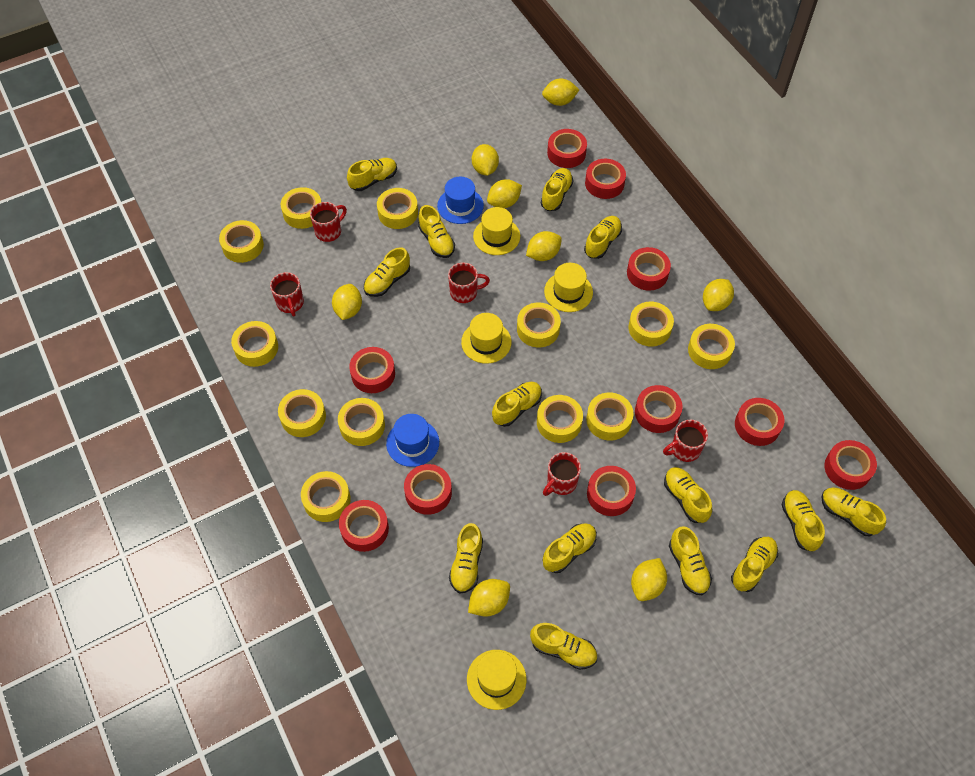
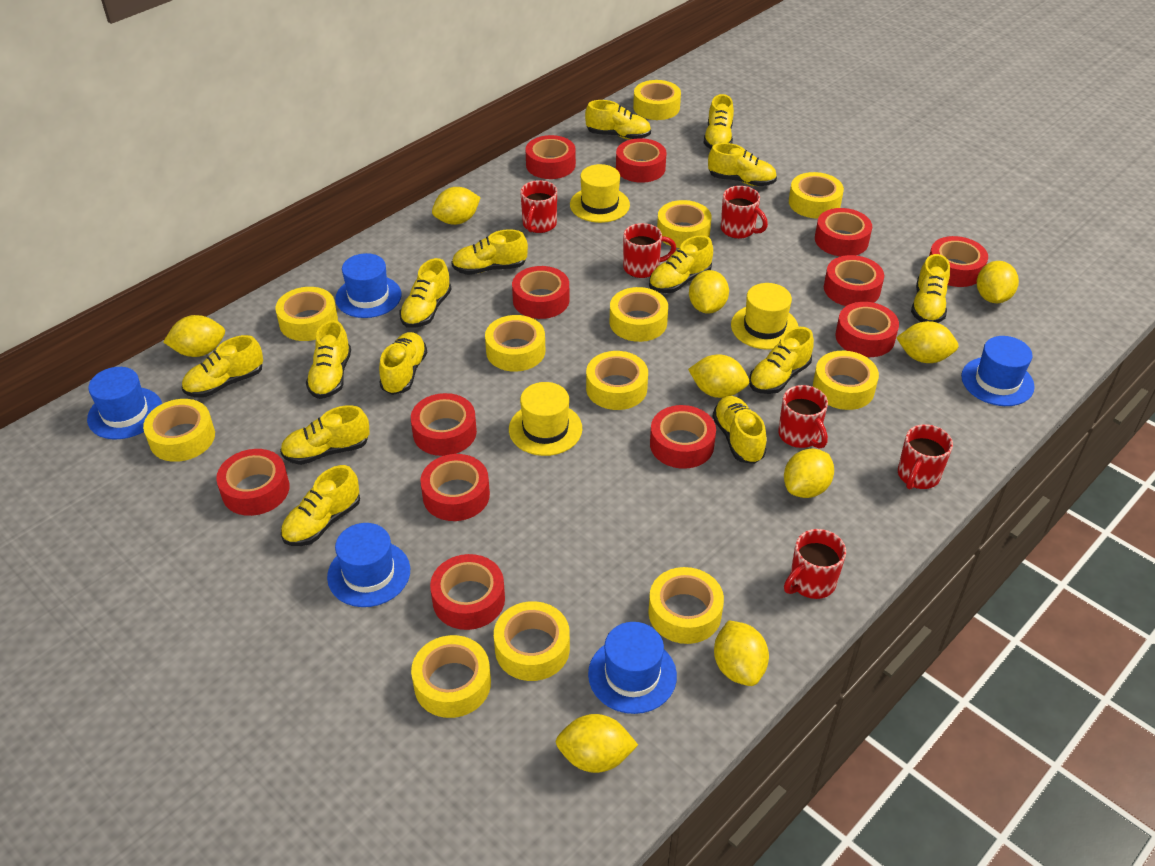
blue hat: 2 -> 5
red mug: 5 -> 6
red tape: 10 -> 12
yellow hat: 4 -> 3
yellow lemon: 8 -> 9

